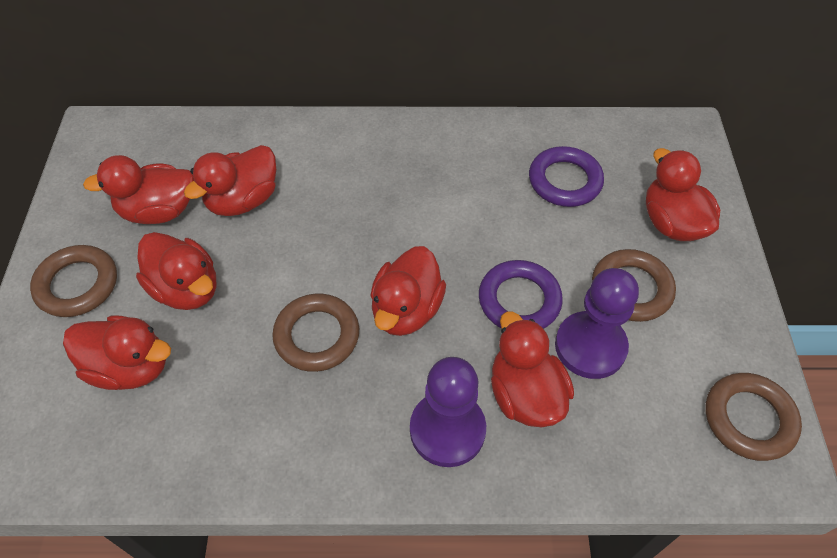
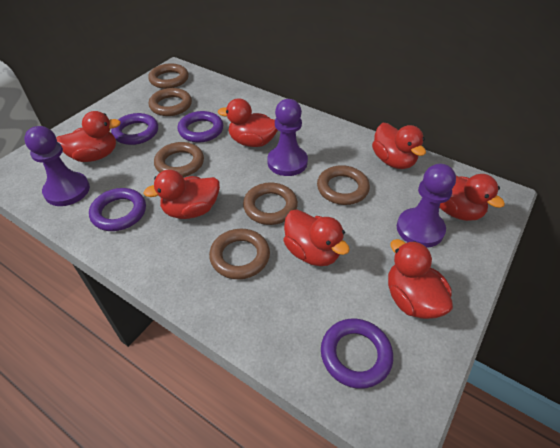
brown ring: 4 -> 6
purple pawn: 2 -> 3
purple ring: 2 -> 4

